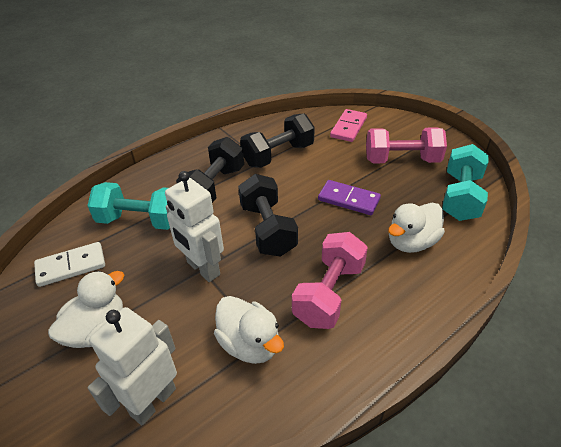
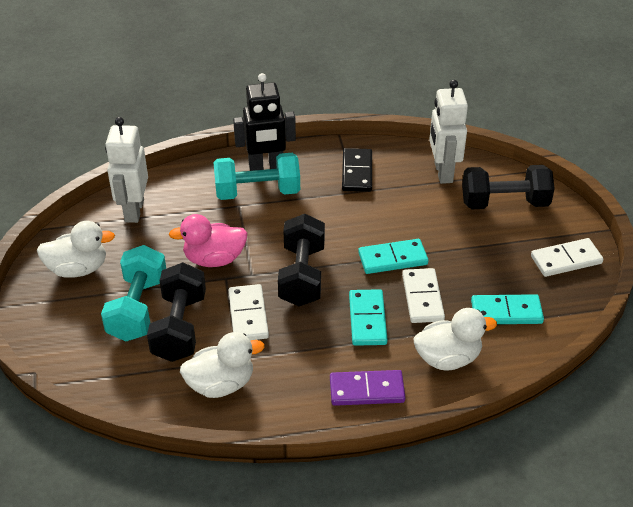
black domino: 0 -> 1
black robot: 0 -> 1
pink domino: 1 -> 0
pink duck: 0 -> 1
pink dumbbell: 2 -> 0
turquoise domino: 0 -> 3
white domino: 1 -> 3

